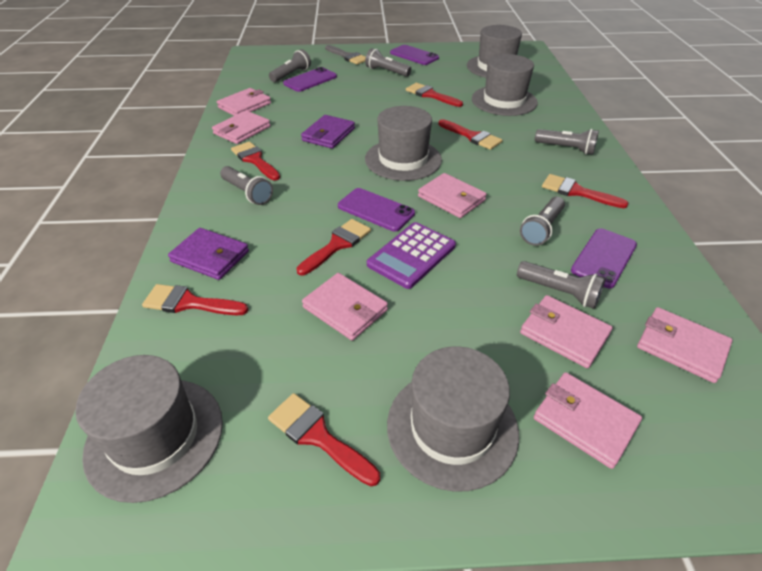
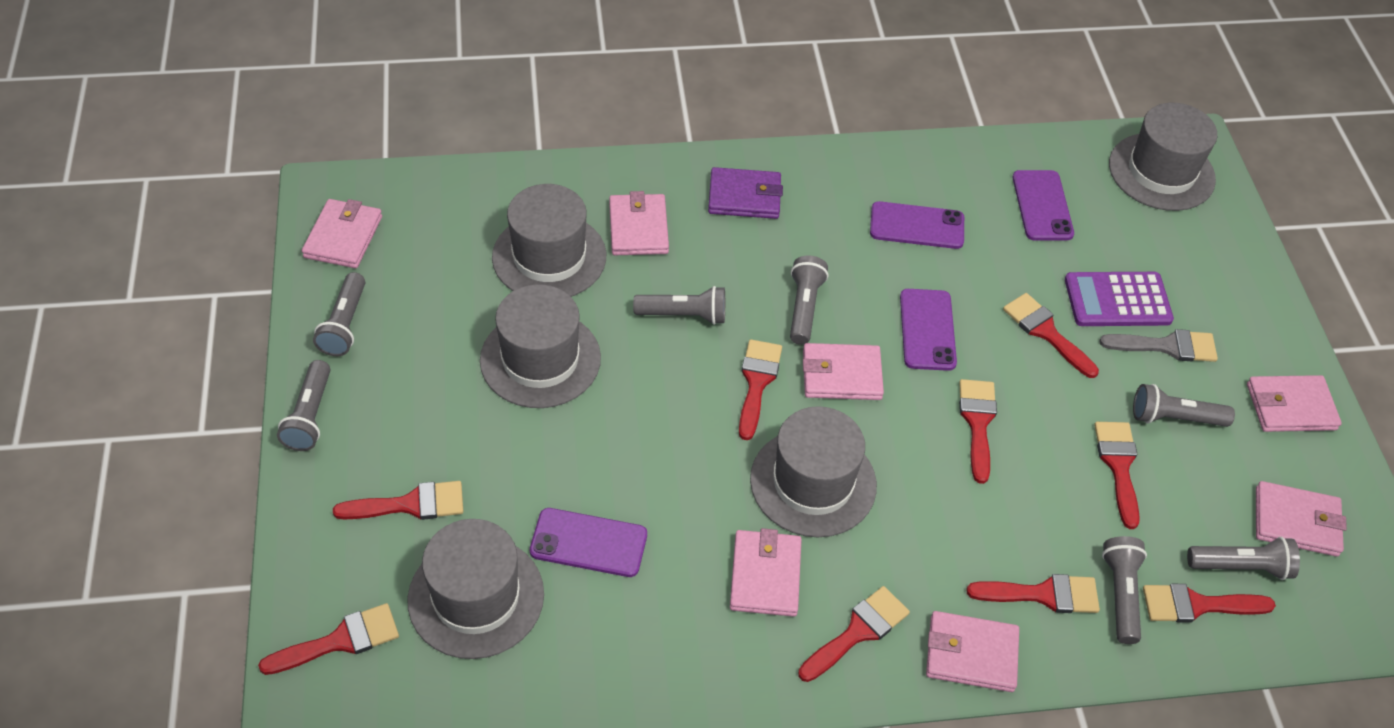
grey flashlight: 6 -> 7
purple wallet: 2 -> 1
red brush: 7 -> 9

